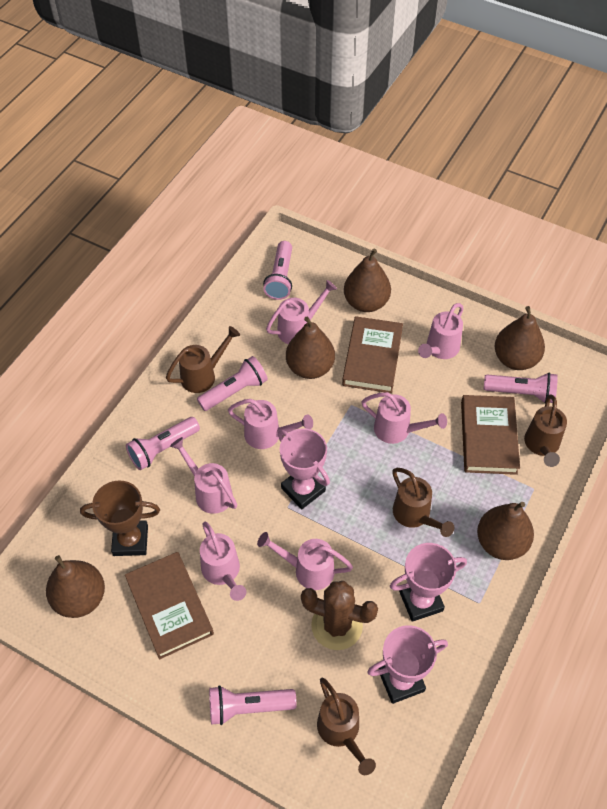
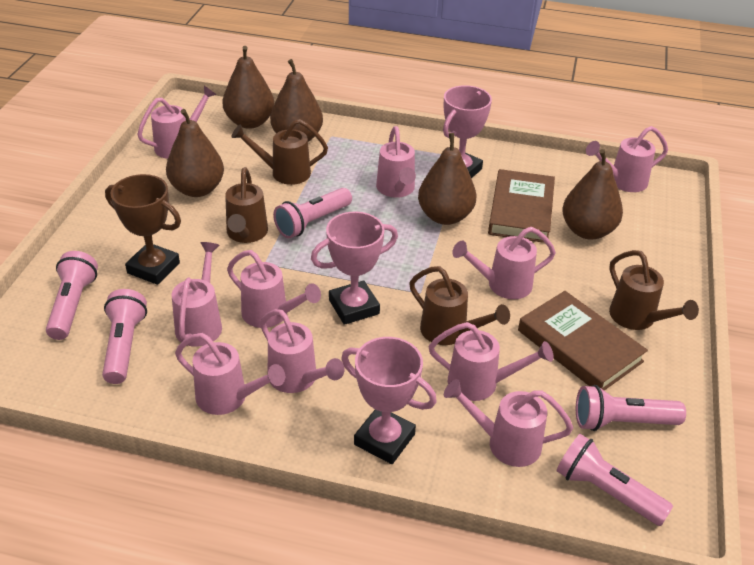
brown book: 3 -> 2
brown cactus: 1 -> 0
pink watering can: 7 -> 10

